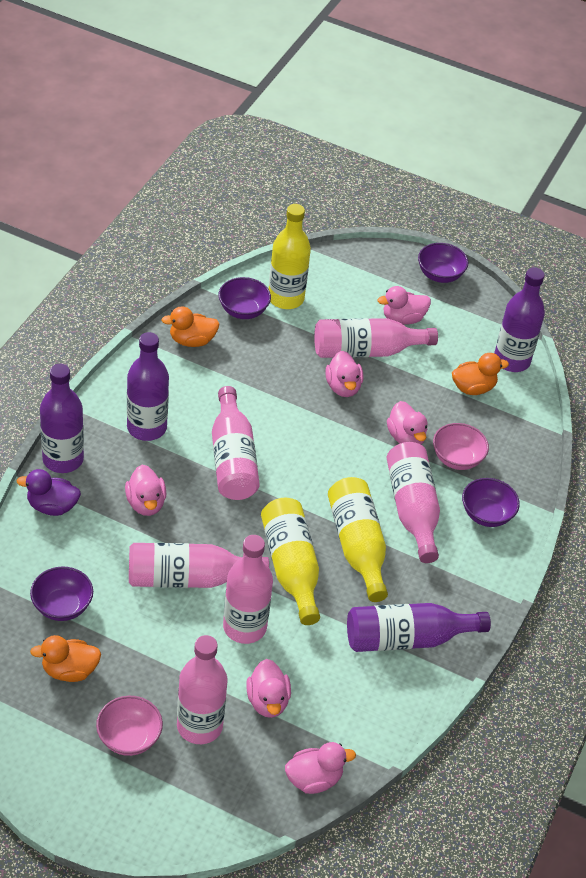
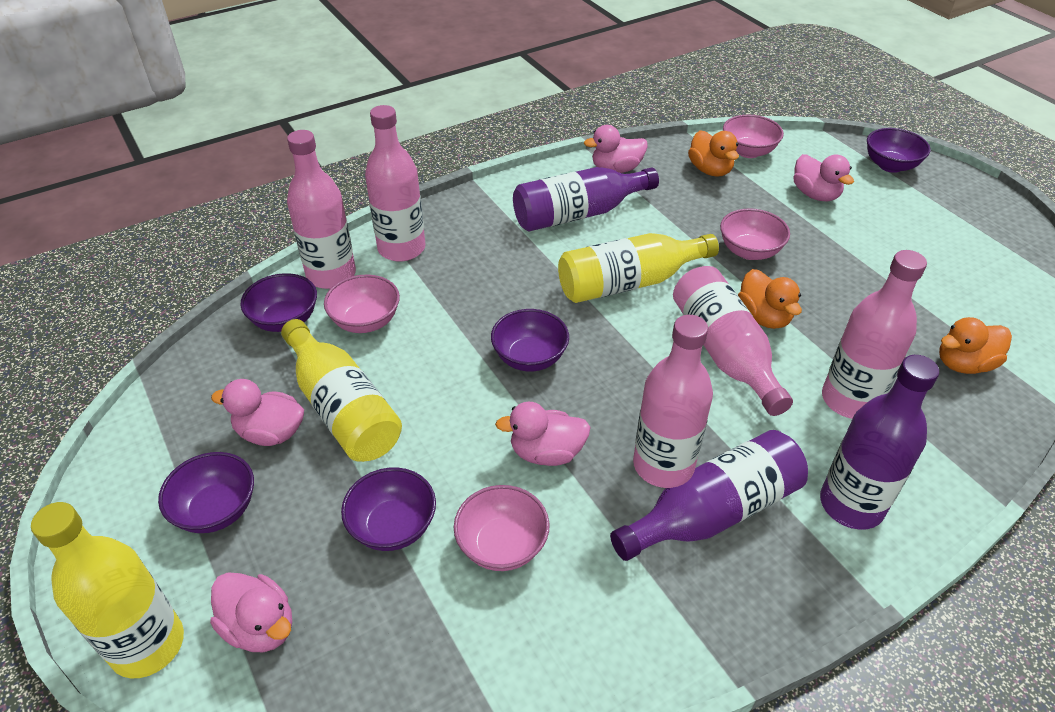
pink bottle: 6 -> 5
pink bowl: 2 -> 4
pink duck: 6 -> 5
purple bottle: 4 -> 3
purple bowl: 4 -> 5
purple duck: 1 -> 0

